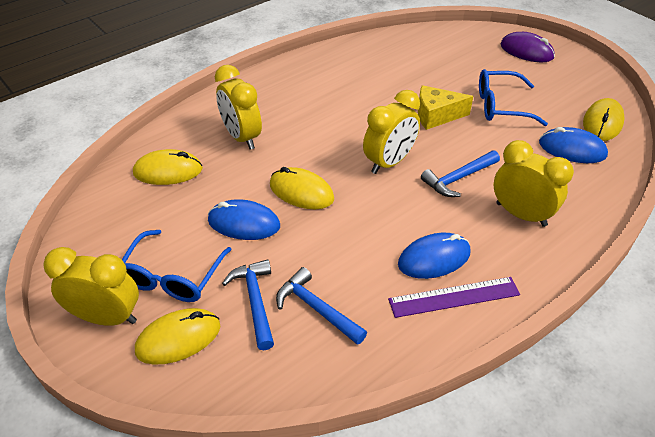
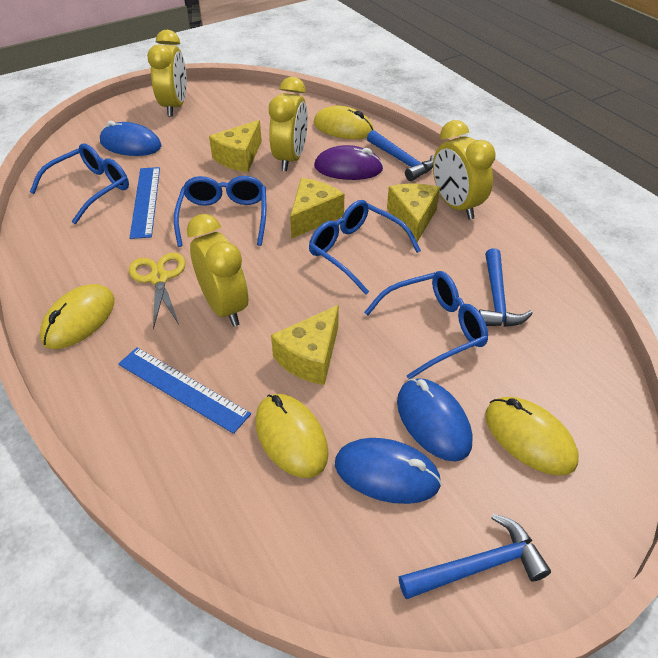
blue glasses: 2 -> 4
blue ruler: 0 -> 2
purple ruler: 1 -> 0
yellow cheese: 1 -> 4
yellow scissors: 0 -> 1

